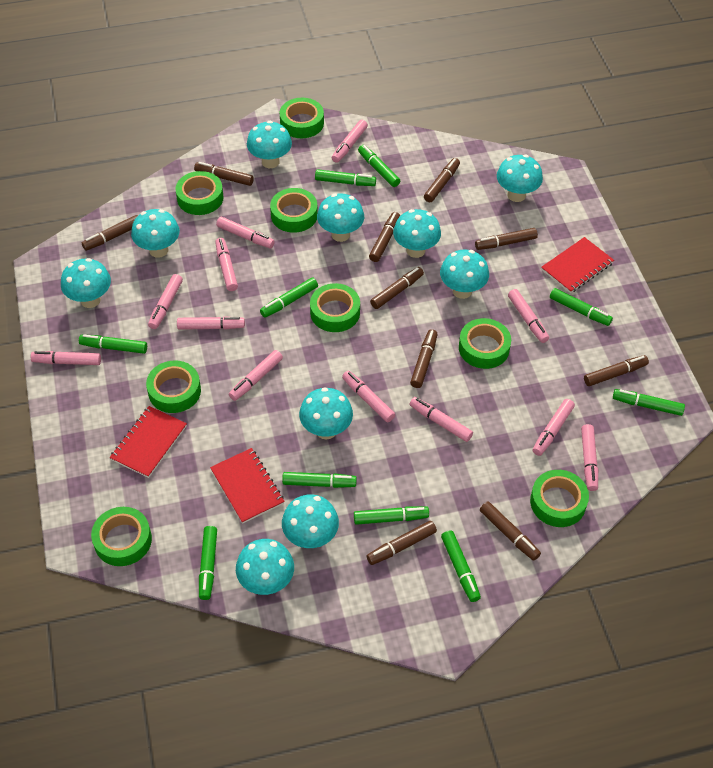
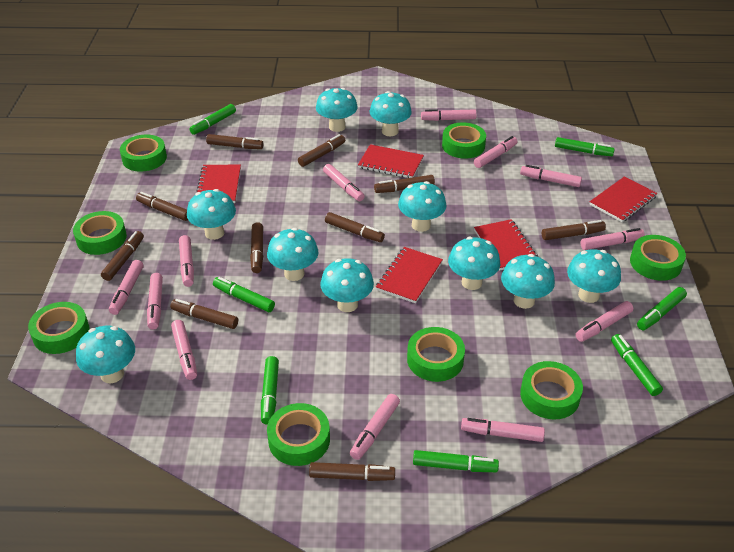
green marker: 10 -> 7
red notebook: 3 -> 5

